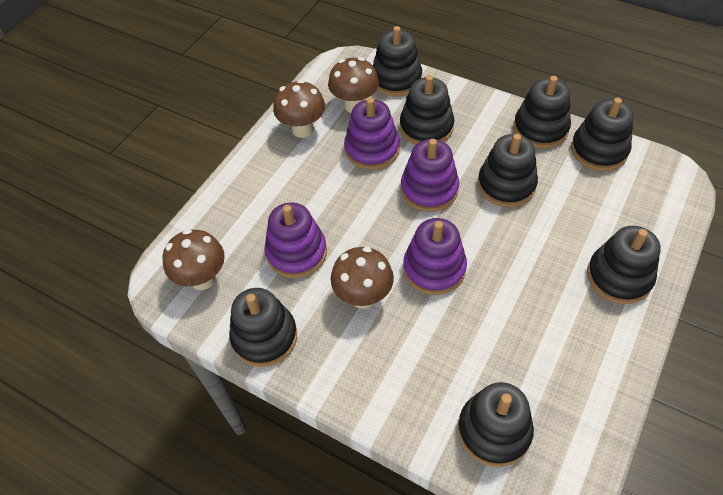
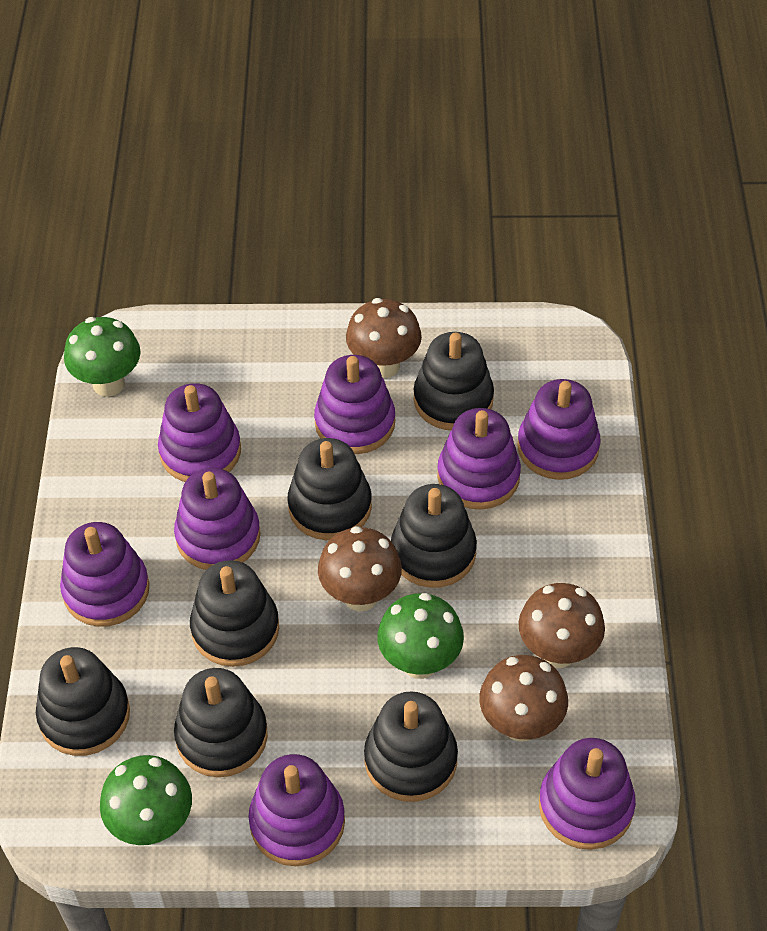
black stacking toy: 8 -> 7
green mushroom: 0 -> 3
purple stacking toy: 4 -> 8

